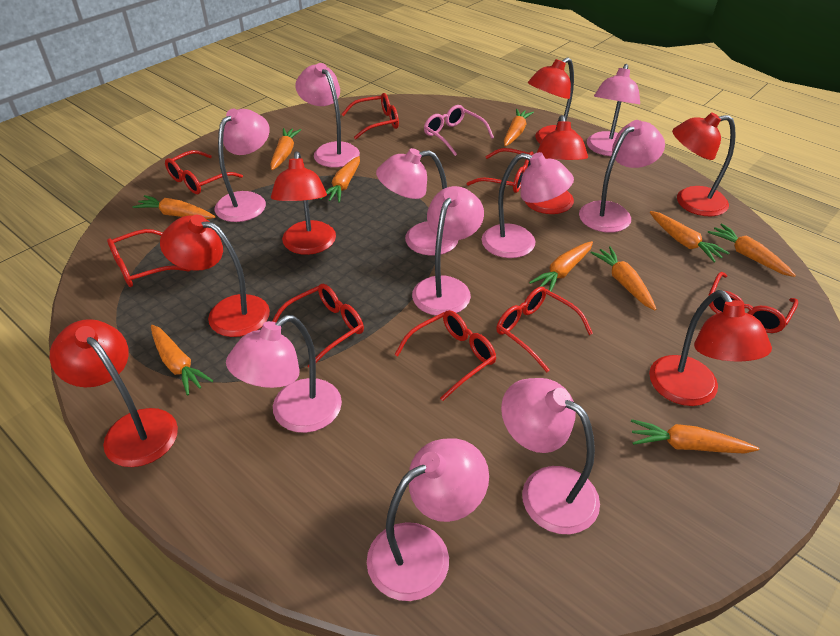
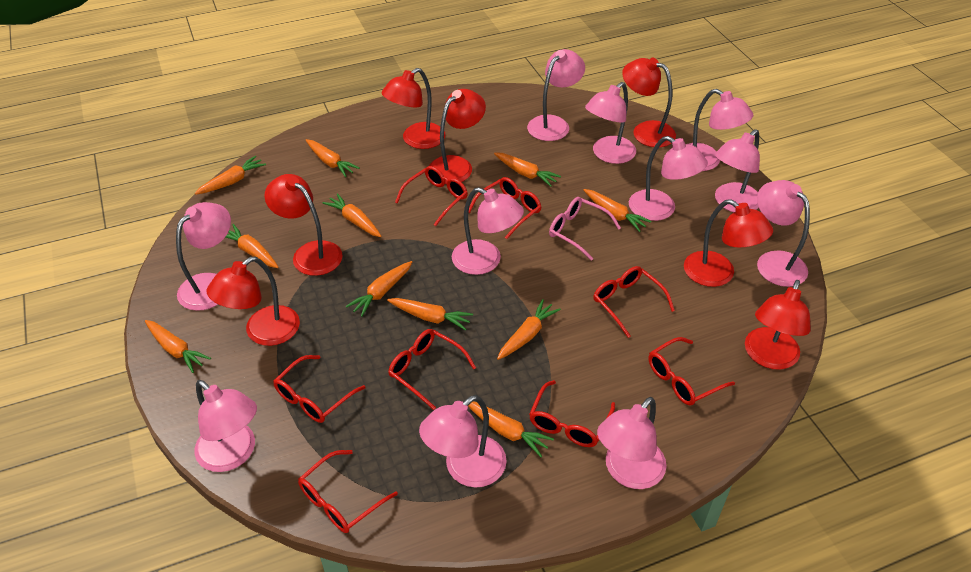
orange carrot: 10 -> 11
pink lamp: 10 -> 11

